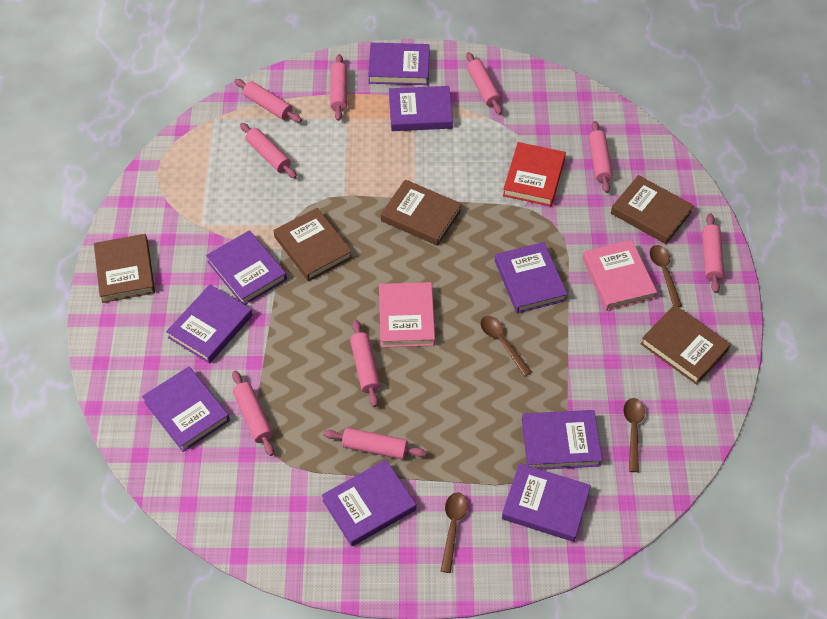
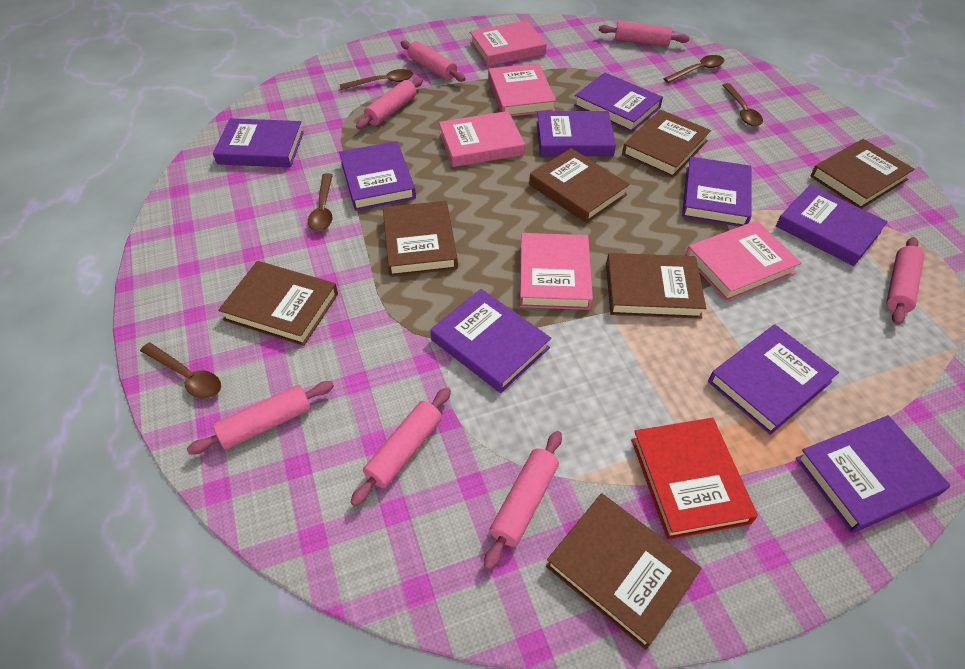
brown book: 5 -> 7
brown spoon: 4 -> 5
pink book: 2 -> 5
pink rolling pin: 9 -> 7

